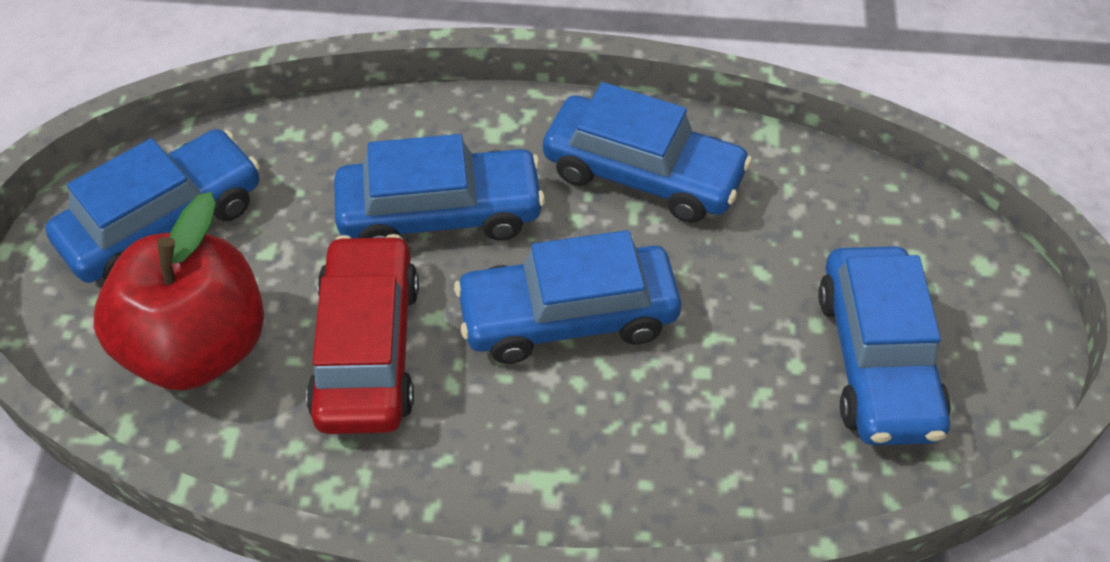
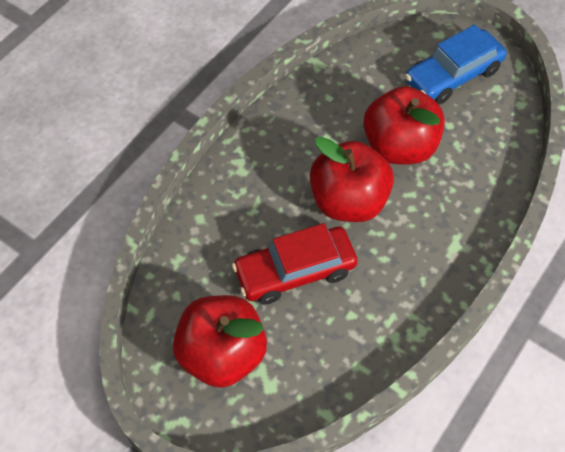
blue car: 5 -> 1
red apple: 1 -> 3

